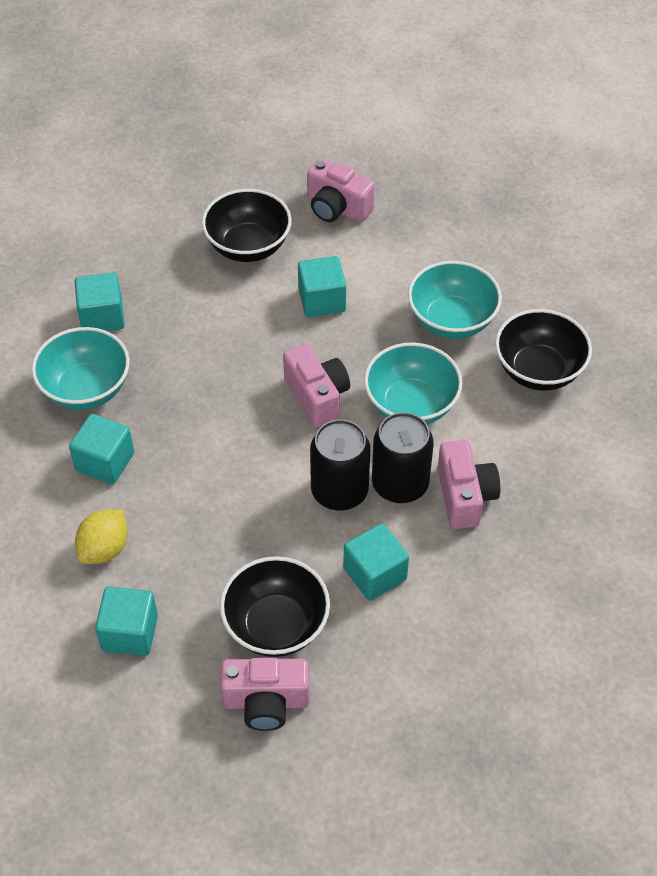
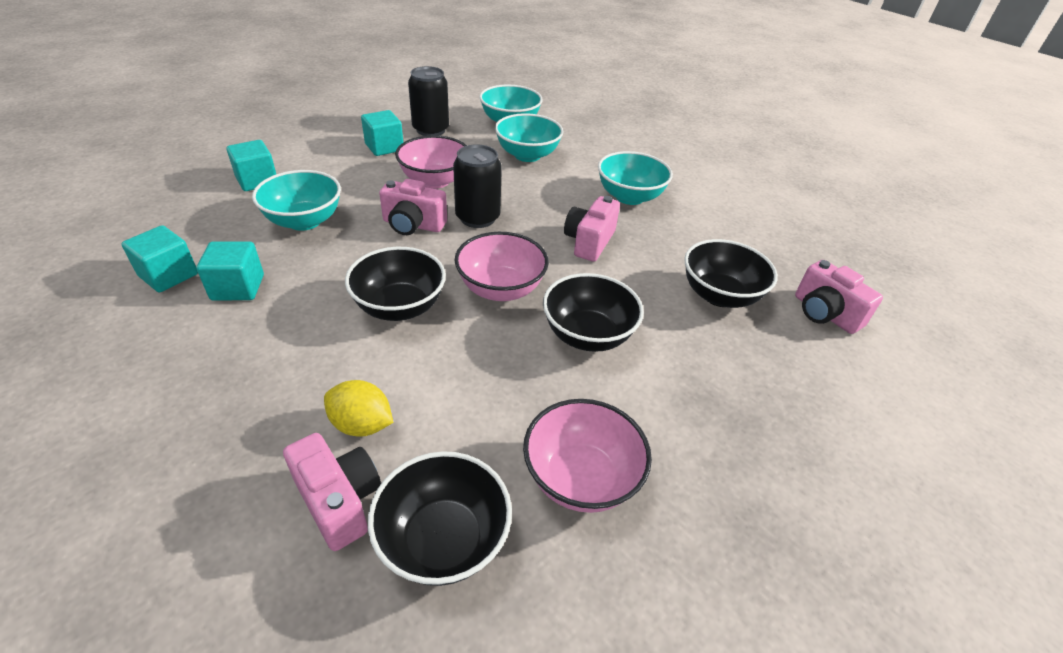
black bowl: 3 -> 4
pink bowl: 0 -> 3
turquoise bowl: 3 -> 4
turquoise cube: 5 -> 4

